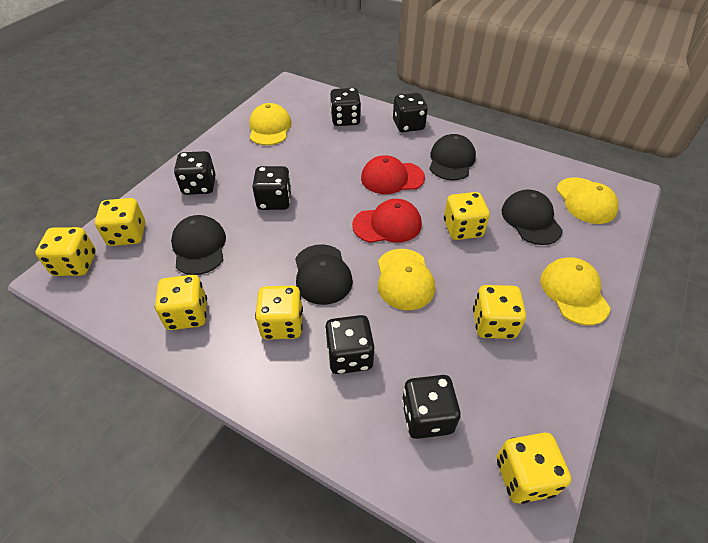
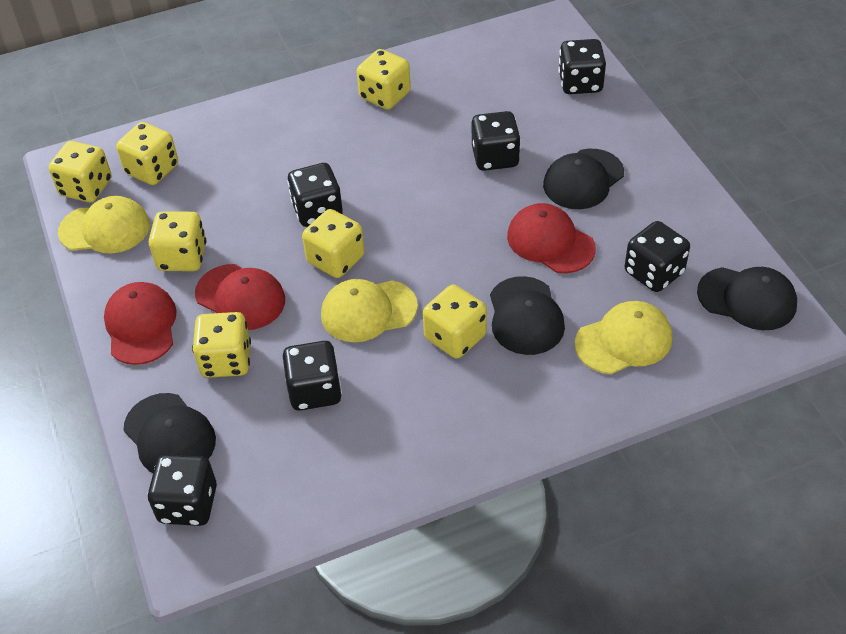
red cap: 2 -> 3
yellow cap: 4 -> 3

